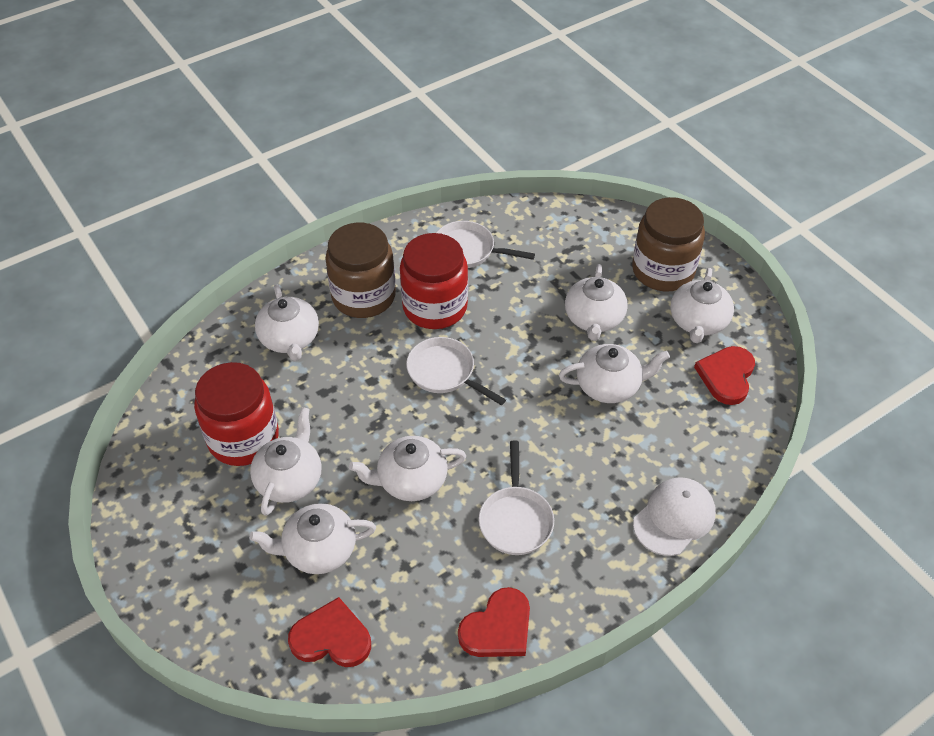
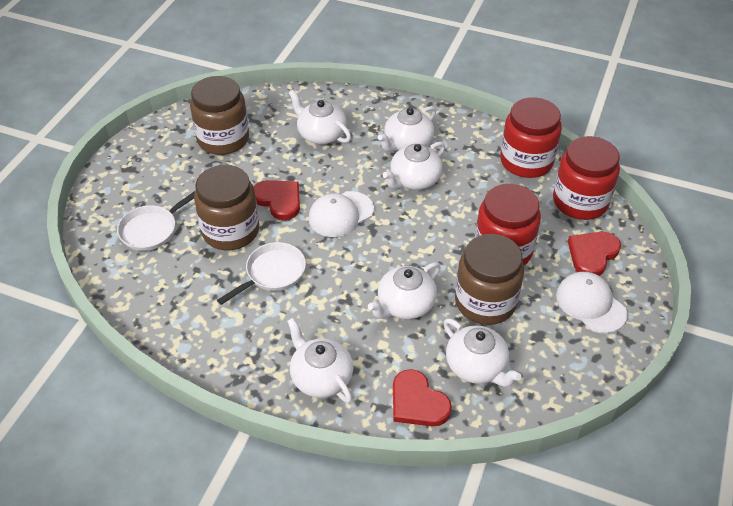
brown jar: 2 -> 3
red jar: 2 -> 3
white cap: 1 -> 2
white pan: 3 -> 2
white teapot: 7 -> 6

